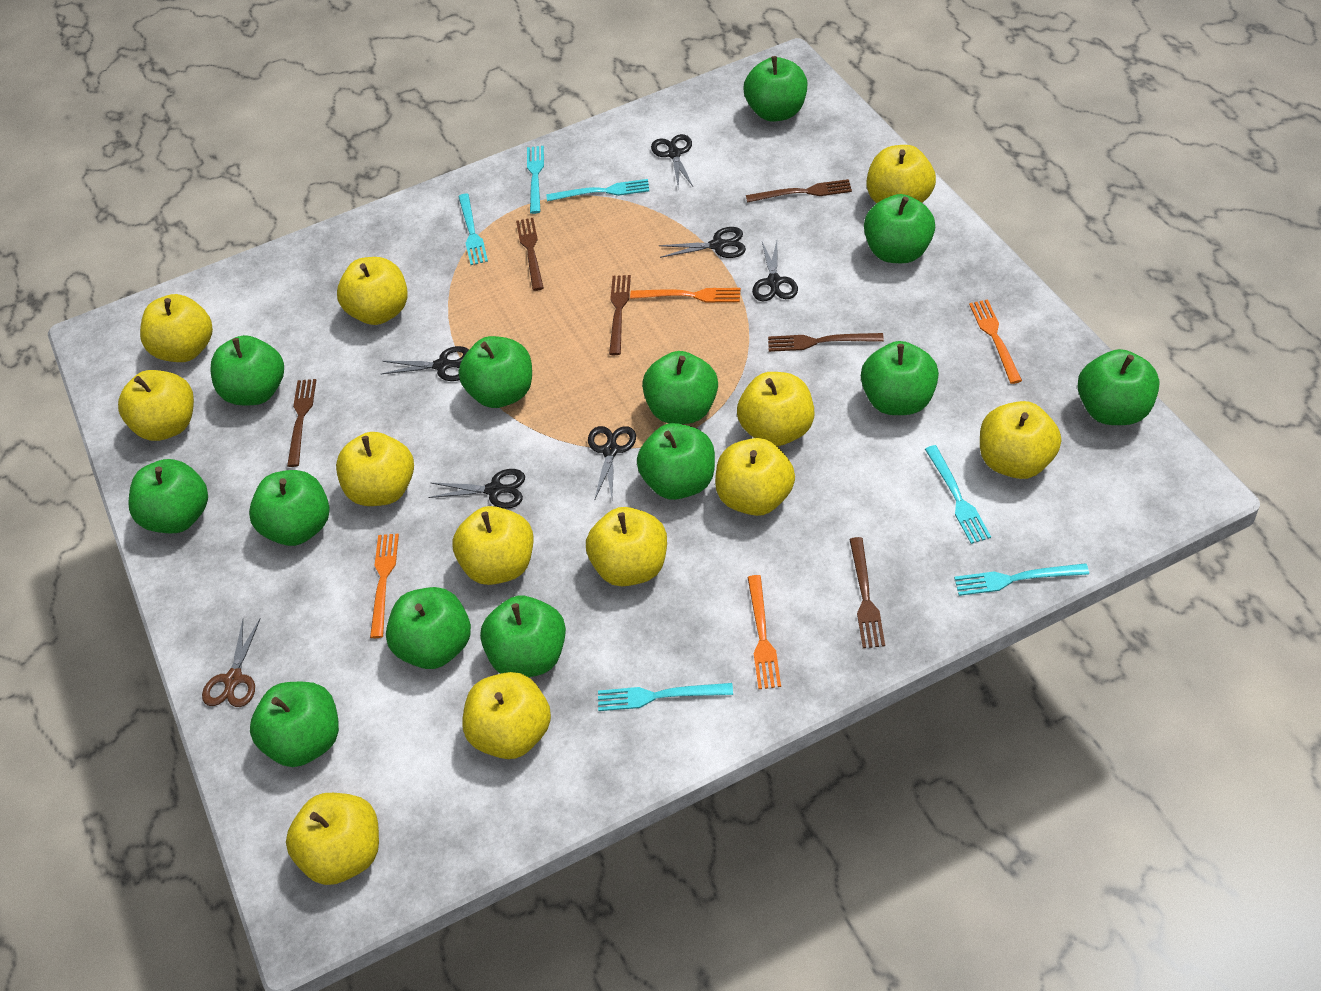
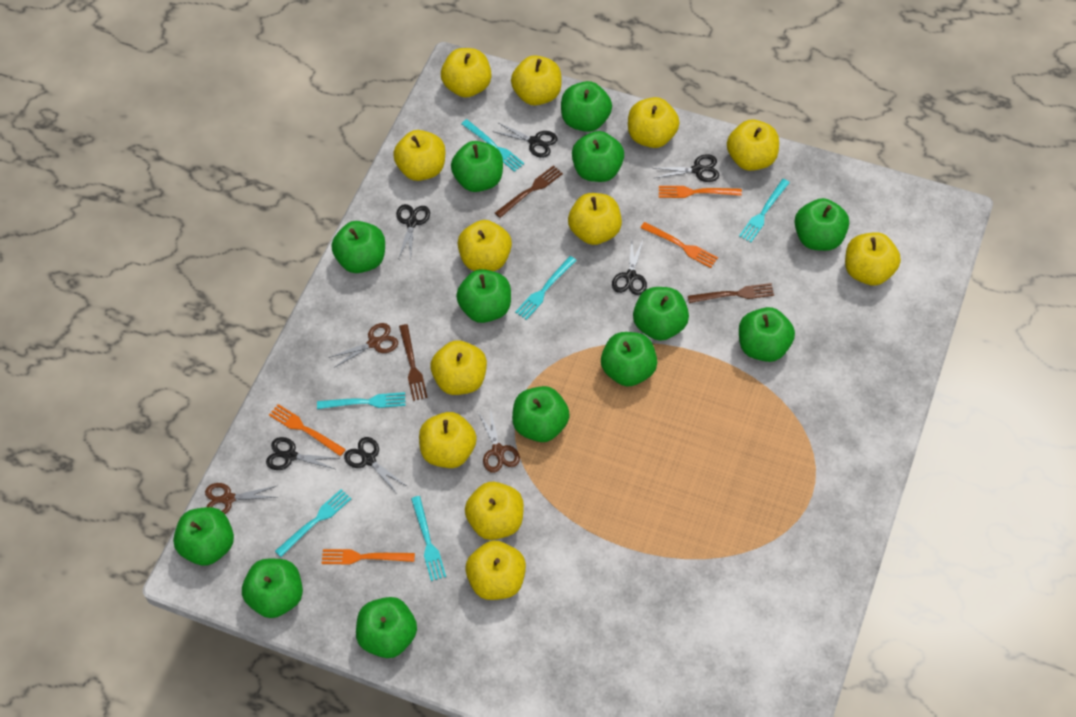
brown fork: 6 -> 3
brown scissors: 1 -> 3

